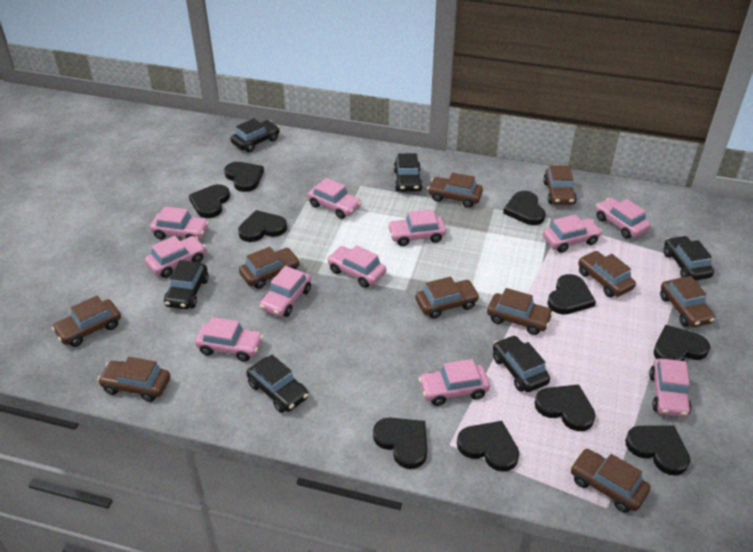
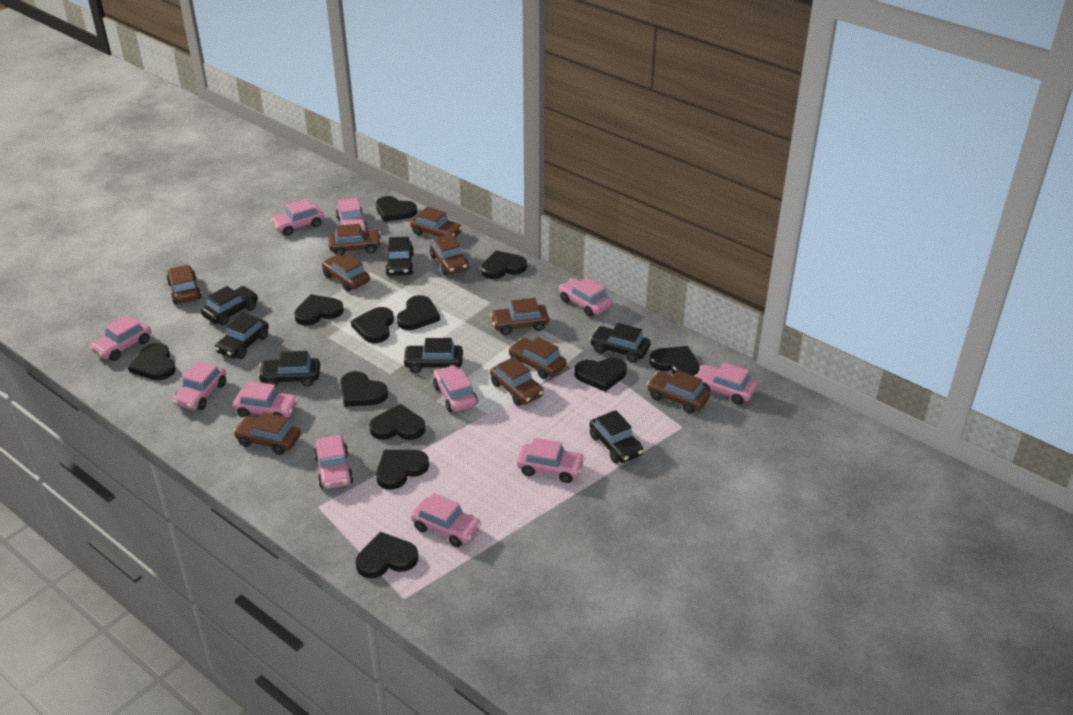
black car: 6 -> 7
black heart: 10 -> 12

